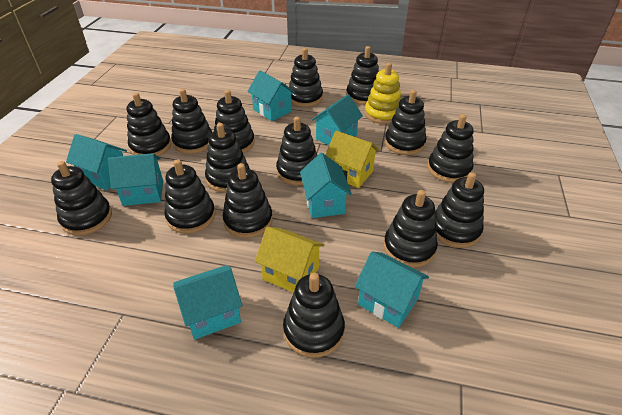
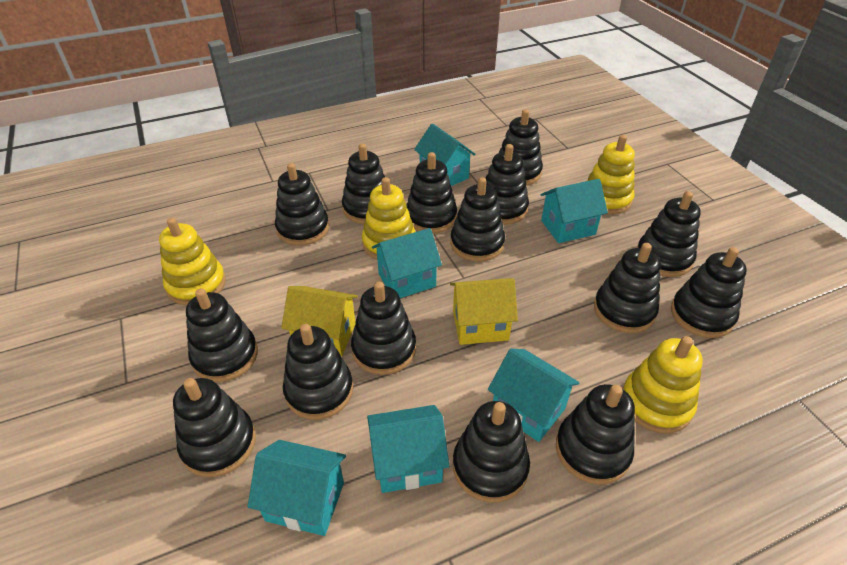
turquoise house: 7 -> 6
yellow stacking toy: 1 -> 4

